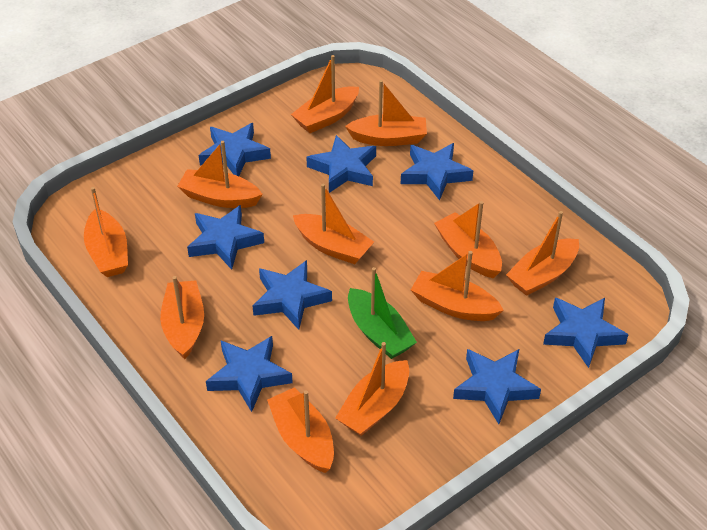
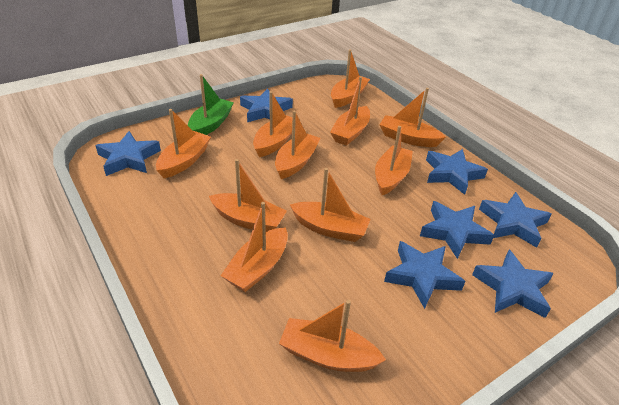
blue star: 8 -> 7

